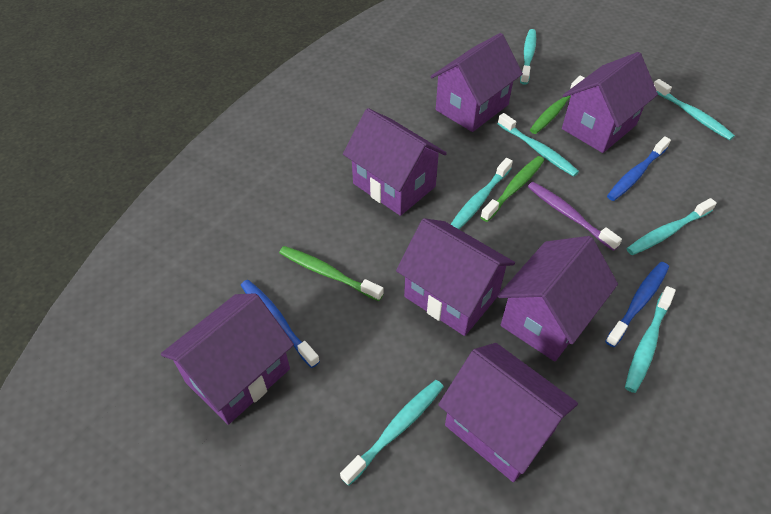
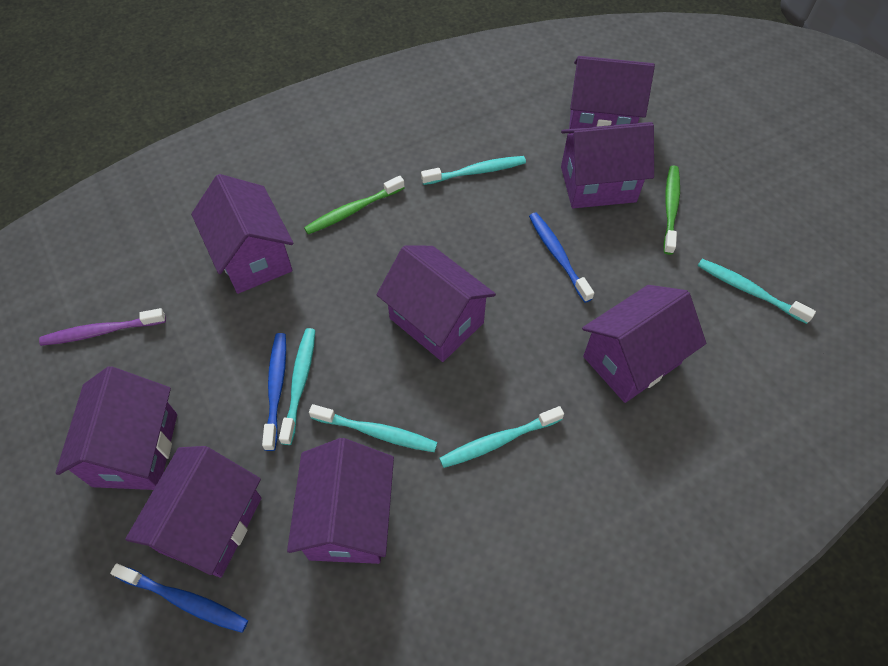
green toothbrush: 3 -> 2
purple house: 7 -> 8
turquoise toothbrush: 7 -> 5

